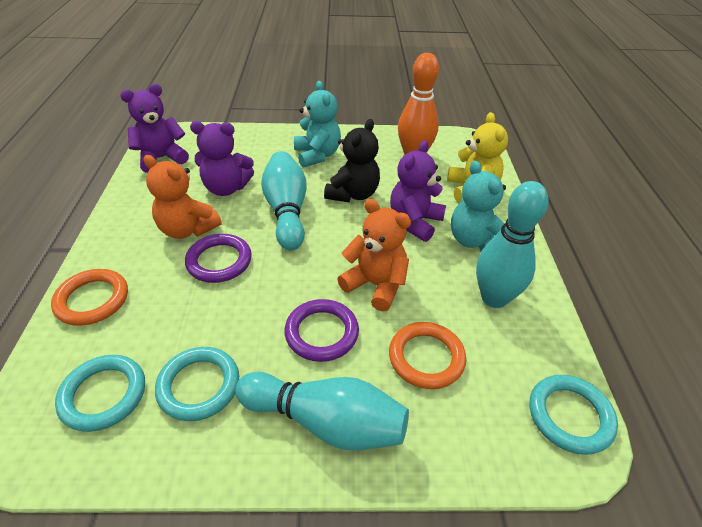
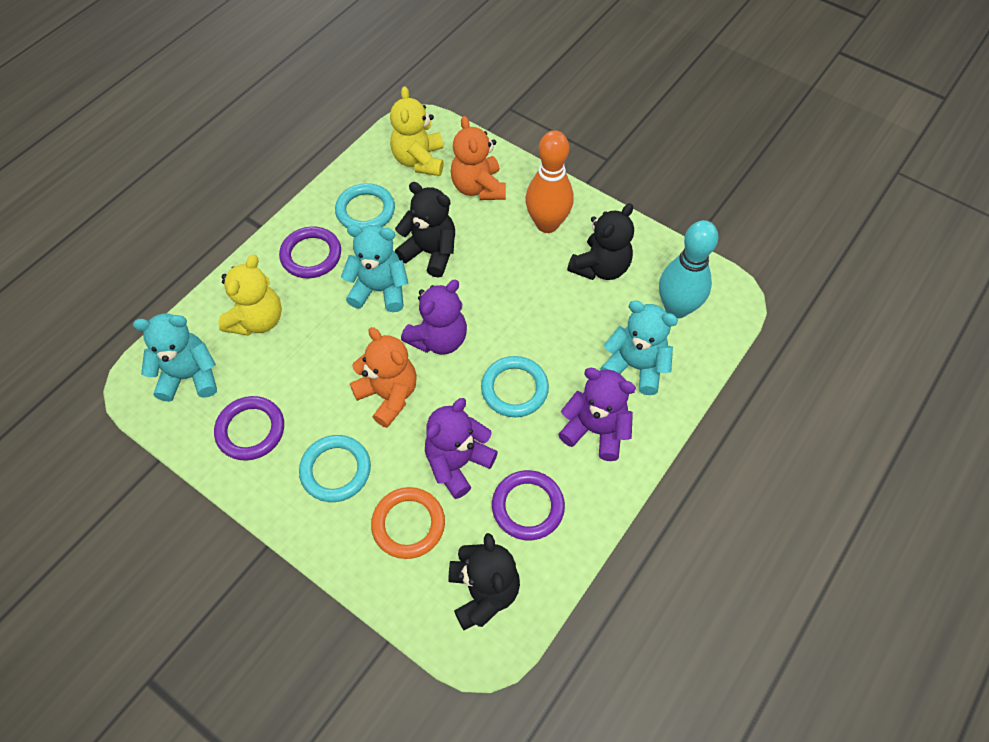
black teddy bear: 1 -> 3
orange ring: 2 -> 1
purple ring: 2 -> 3
turquoise bowling pin: 3 -> 1
turquoise teddy bear: 2 -> 3
yellow teddy bear: 1 -> 2

